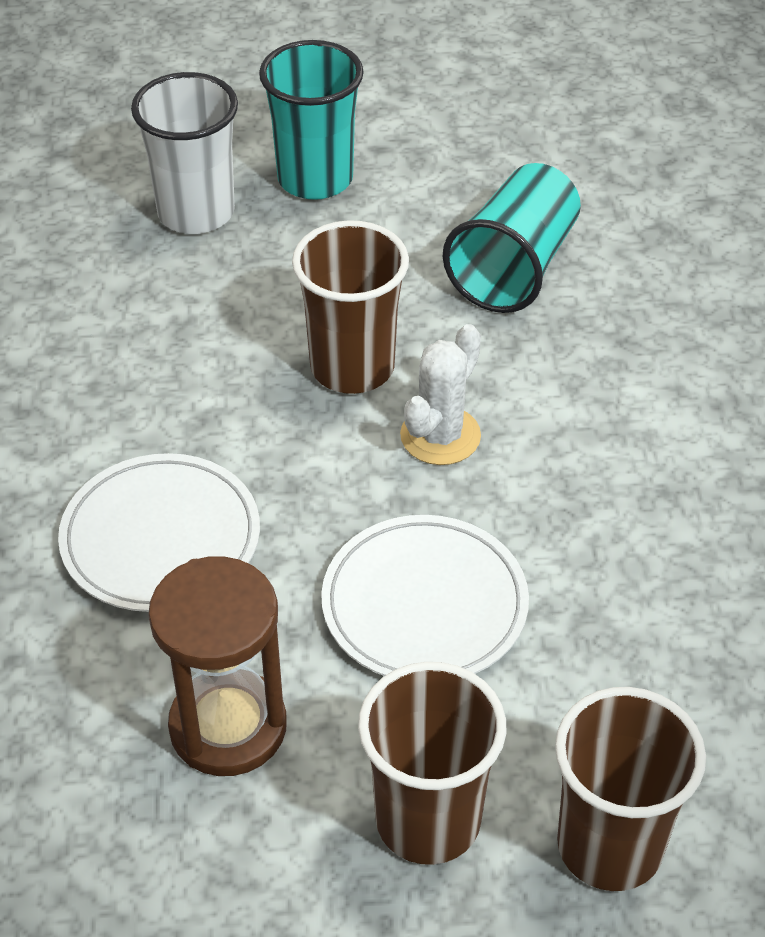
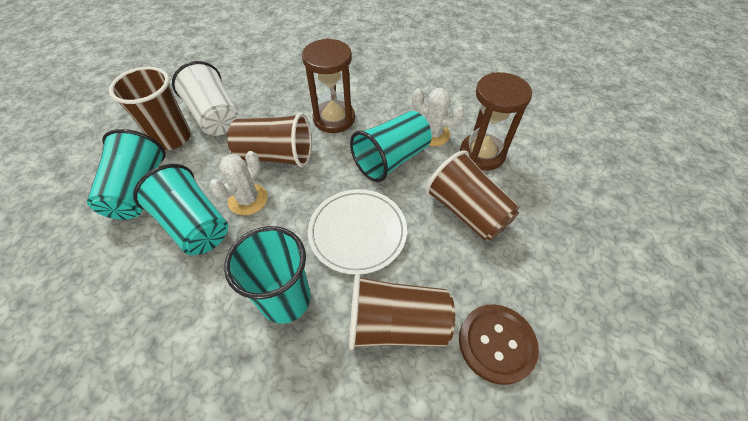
brown button: 0 -> 1
brown cup: 3 -> 4
brown hourglass: 1 -> 2
turquoise cup: 2 -> 4
white cactus: 1 -> 2
white plate: 2 -> 1

